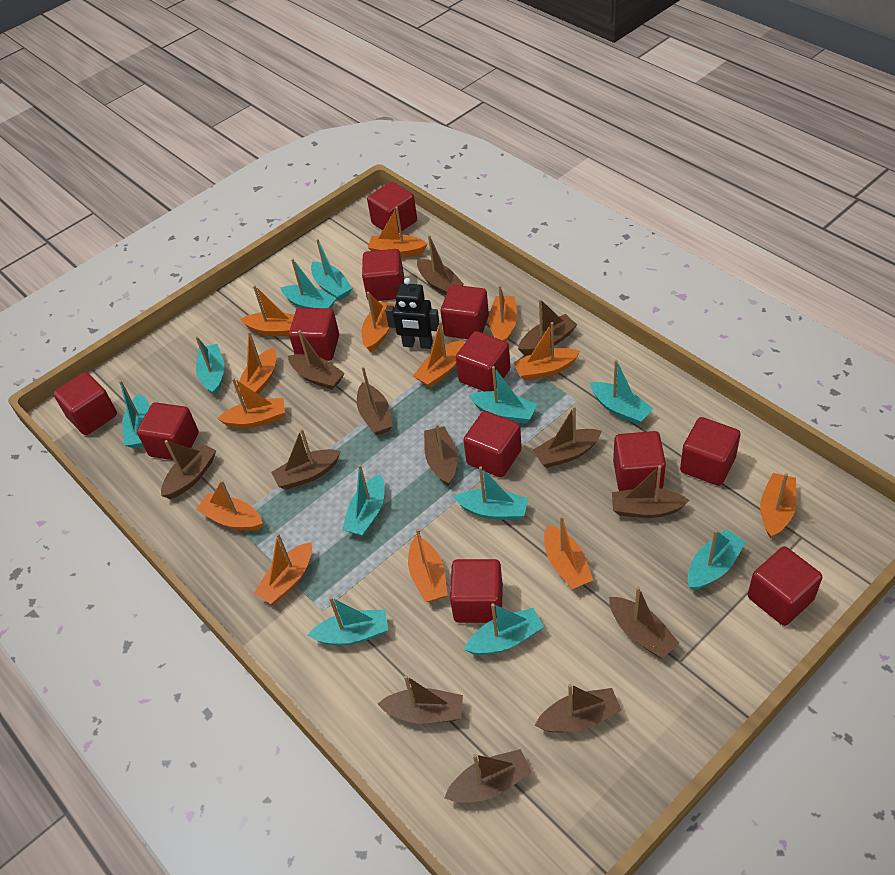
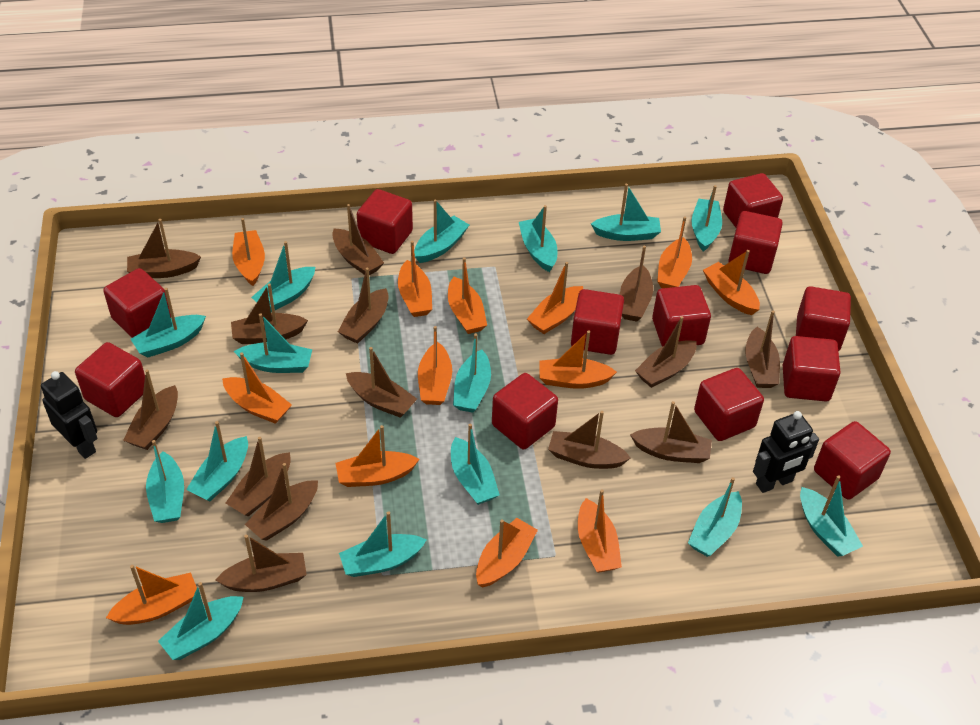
black robot: 1 -> 2
brown boat: 13 -> 14
turquoise boat: 11 -> 15

